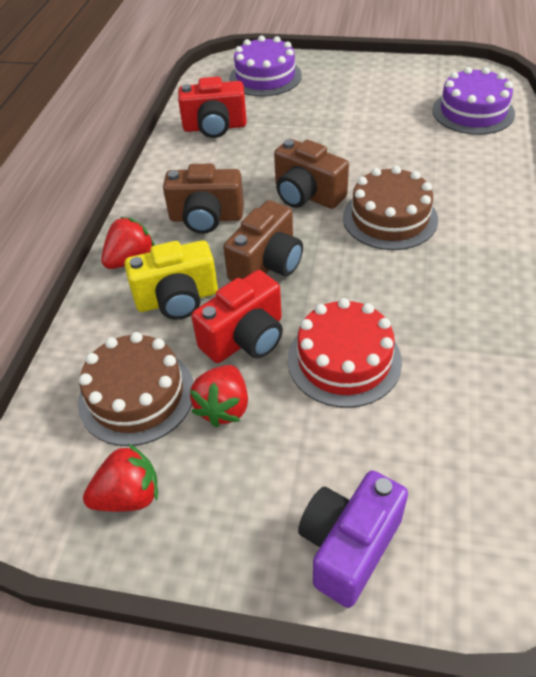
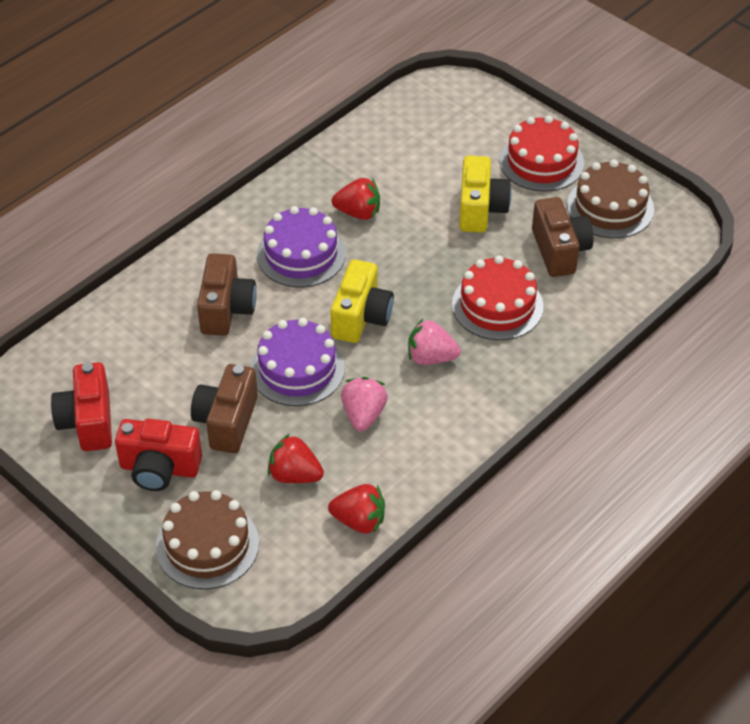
pink strawberry: 0 -> 2
purple camera: 1 -> 0
red cake: 1 -> 2
yellow camera: 1 -> 2

